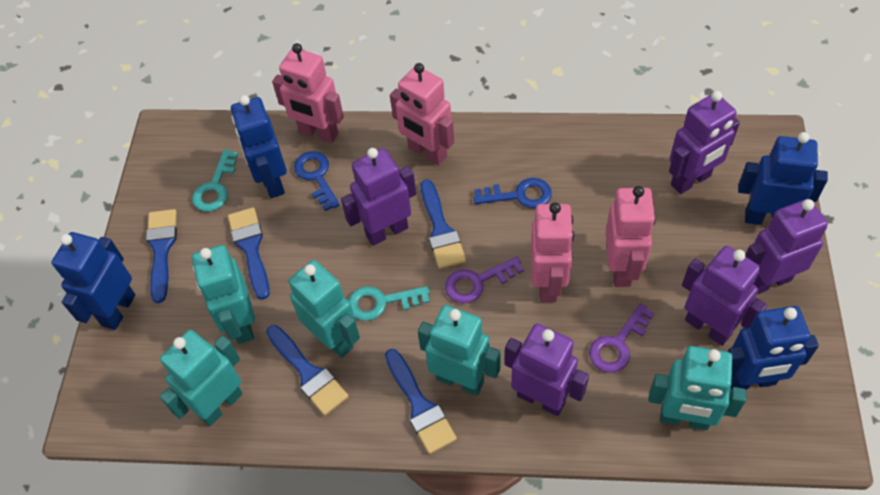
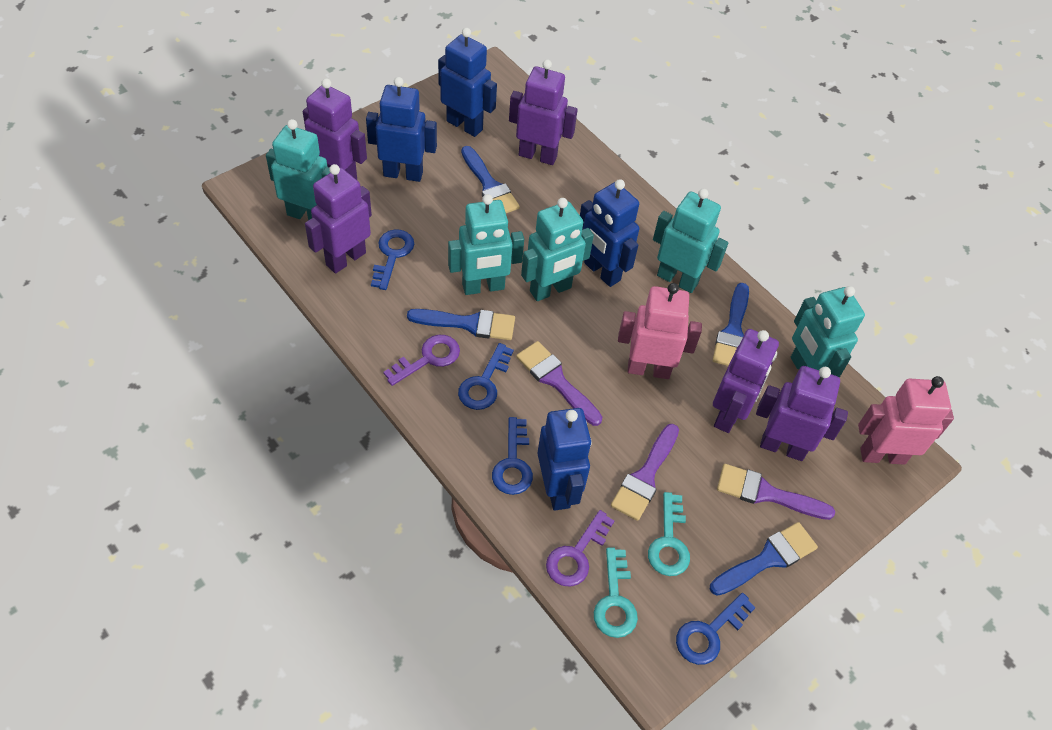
blue brush: 5 -> 4
blue key: 2 -> 4
pink robot: 4 -> 2
purple brush: 0 -> 3

